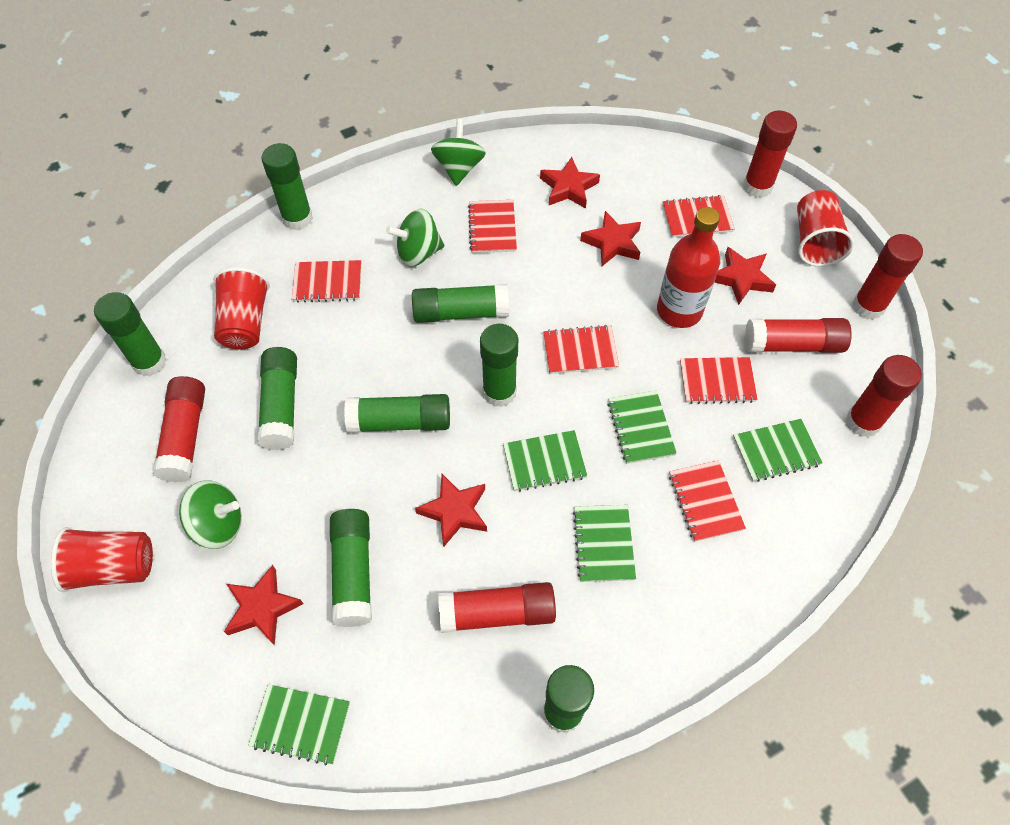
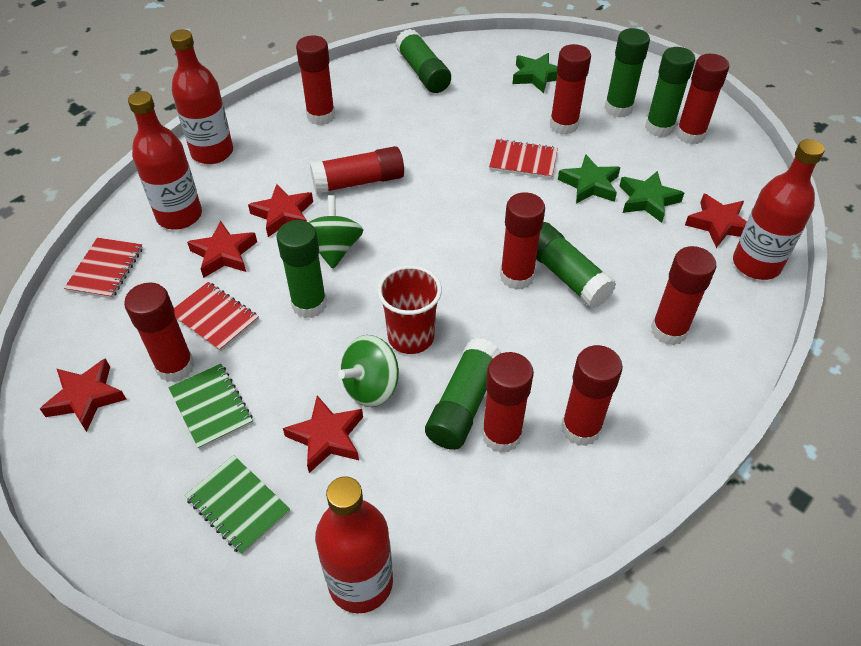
green glue stick: 8 -> 6
green notebook: 5 -> 2
green spinning top: 3 -> 2
green star: 0 -> 3
red bottle: 1 -> 4
red cup: 3 -> 1
red glue stick: 6 -> 9
red notebook: 6 -> 3

